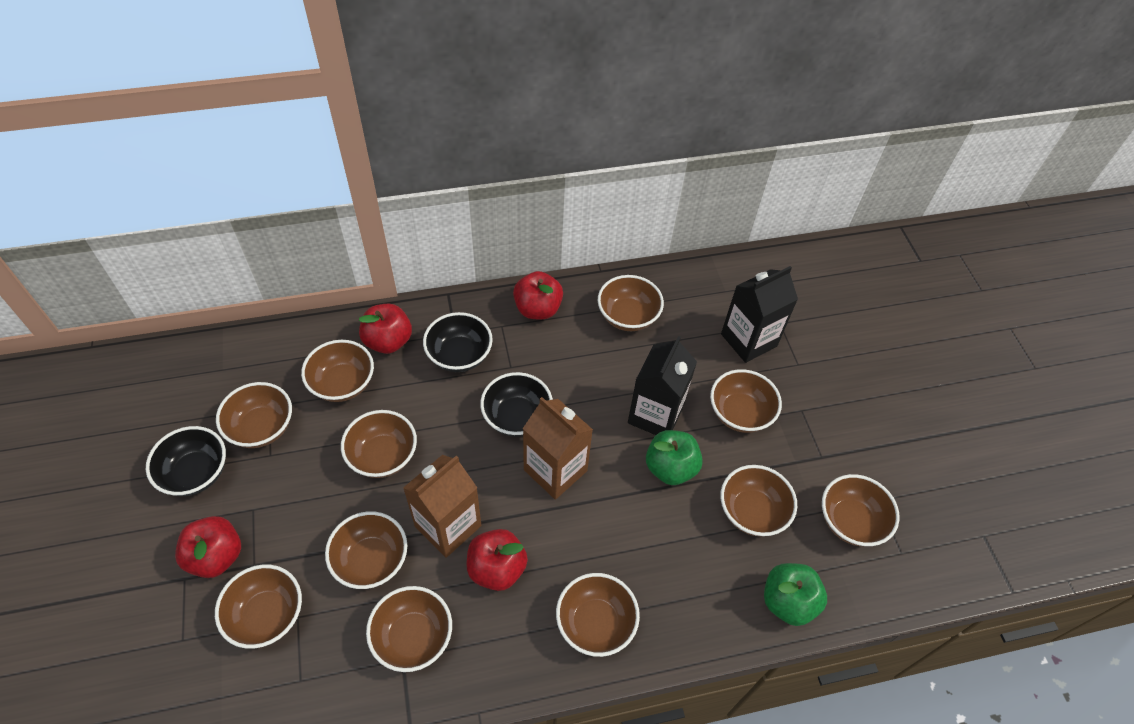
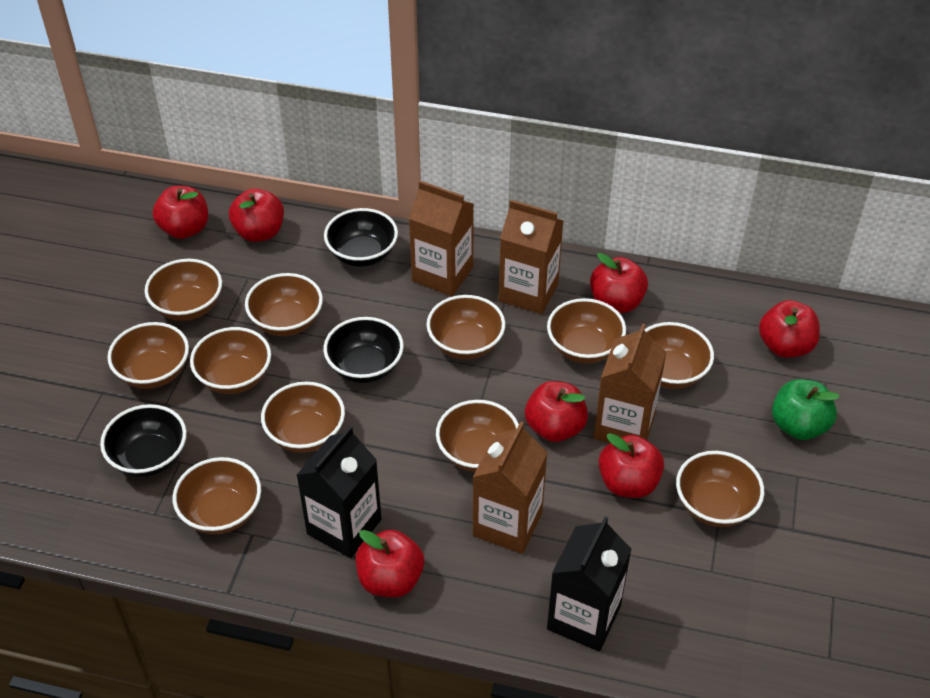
brown carton: 2 -> 4
green apple: 2 -> 1
red apple: 4 -> 7

